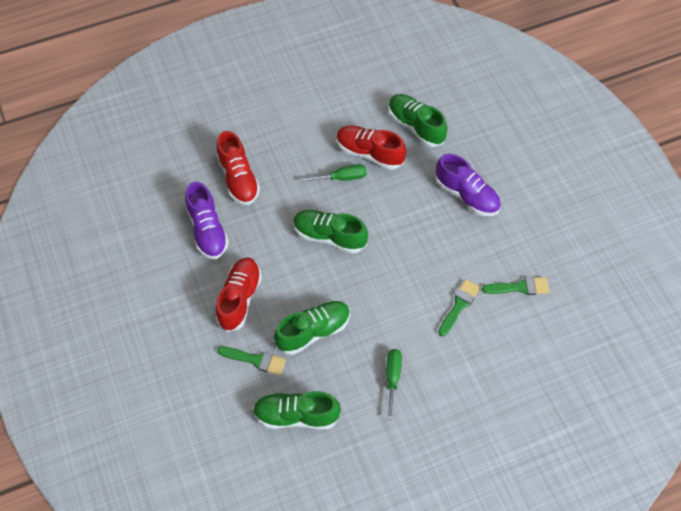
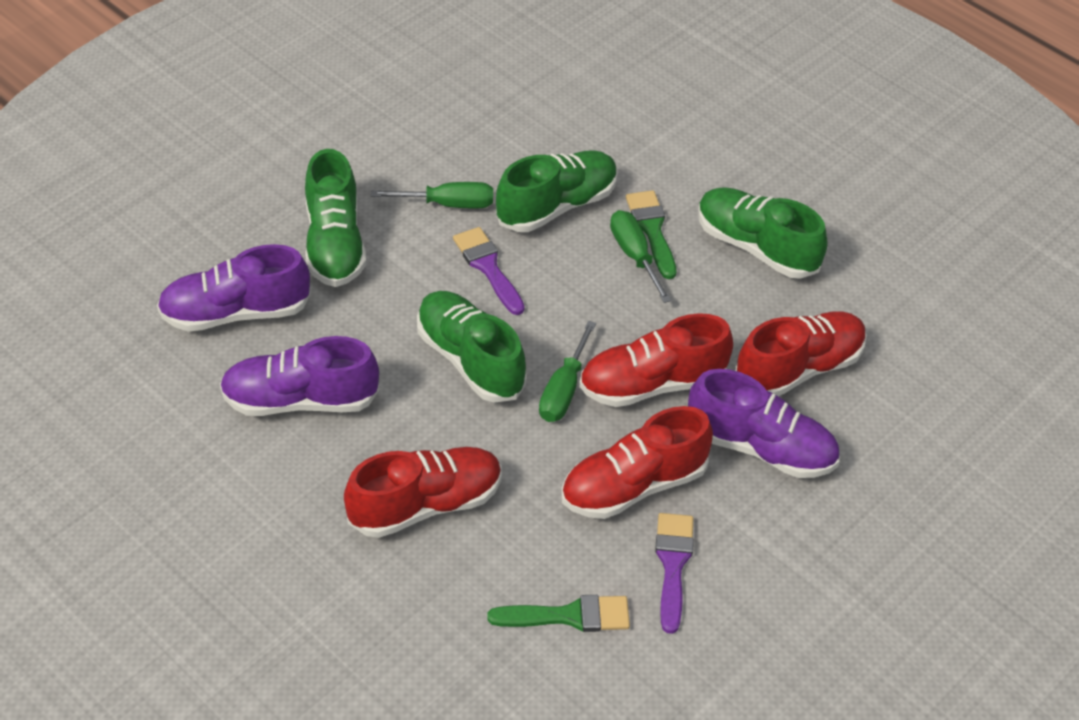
green brush: 3 -> 2
green screwdriver: 2 -> 3
purple brush: 0 -> 2
purple shoe: 2 -> 3
red shoe: 3 -> 4

